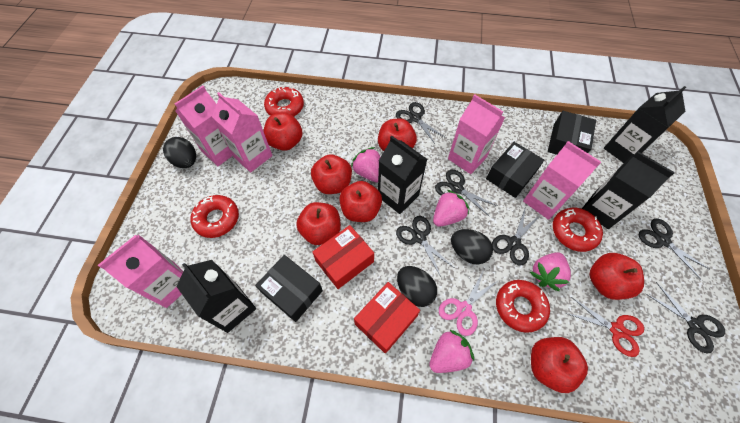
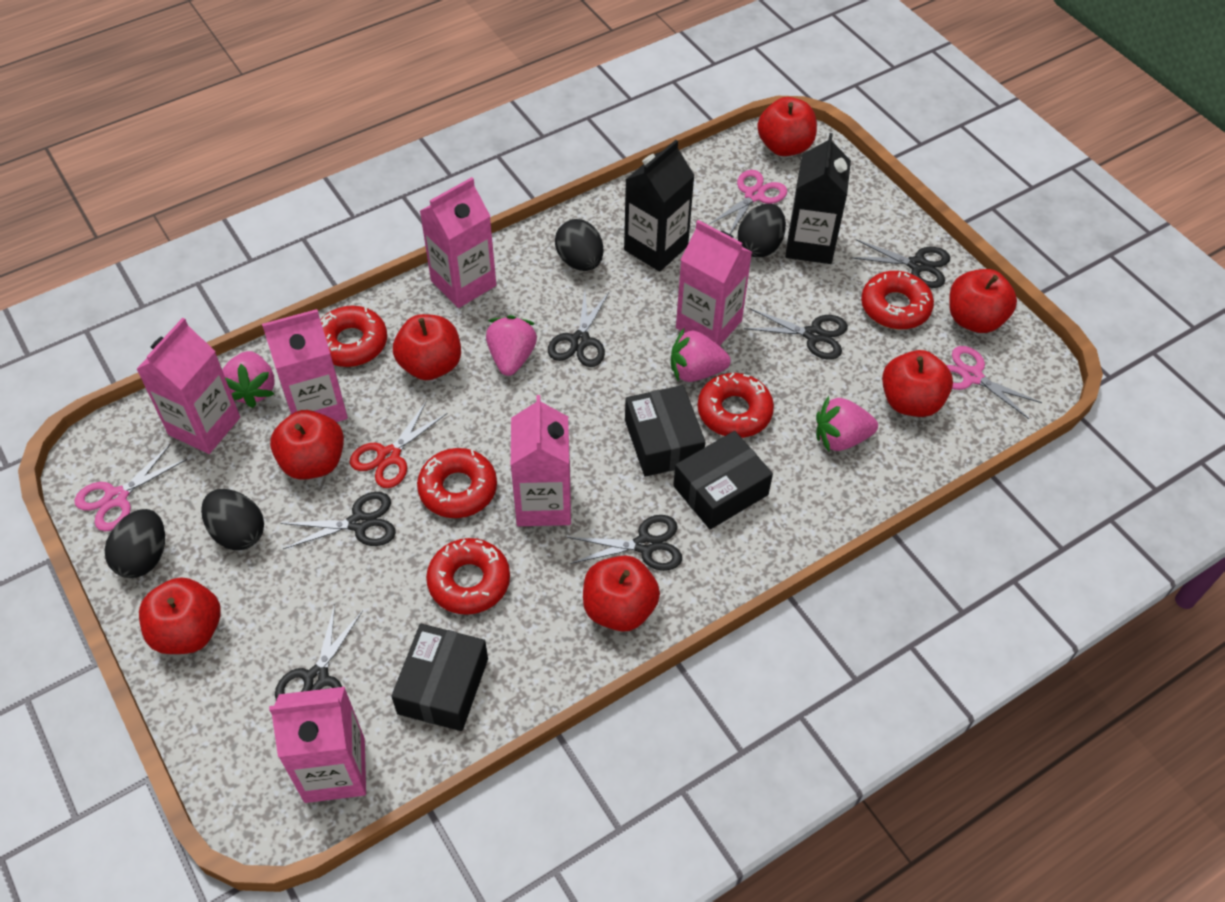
black carton: 4 -> 2
black egg: 3 -> 4
pink carton: 5 -> 6
pink scissors: 1 -> 3
red box: 2 -> 0
red donut: 4 -> 5

